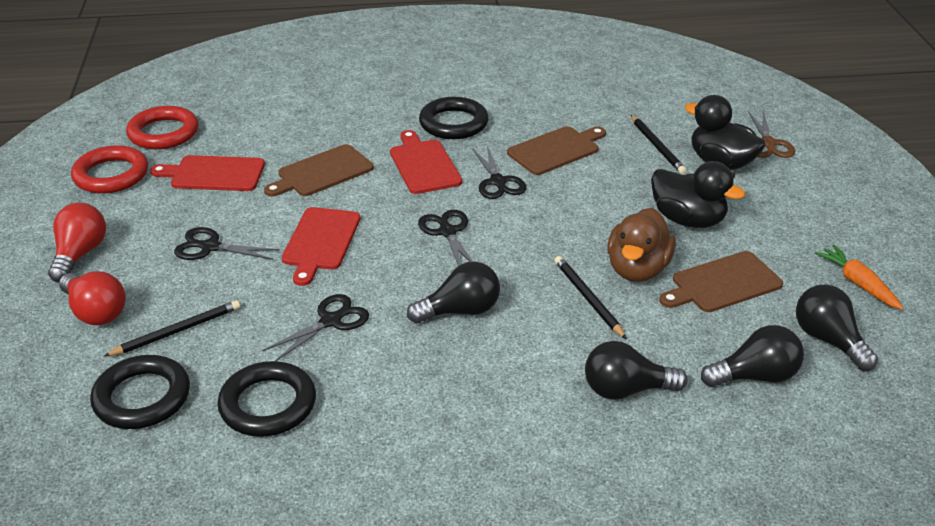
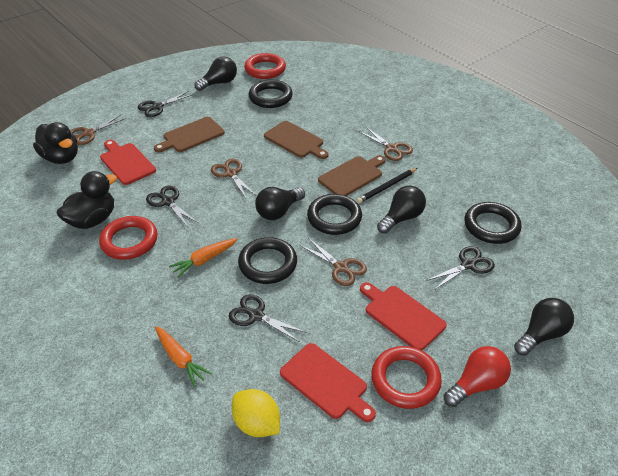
black pencil: 3 -> 1
black ring: 3 -> 4
brown duck: 1 -> 0
brown scissors: 1 -> 4
orange carrot: 1 -> 2
red light bulb: 2 -> 1
red ring: 2 -> 3
yellow lemon: 0 -> 1

